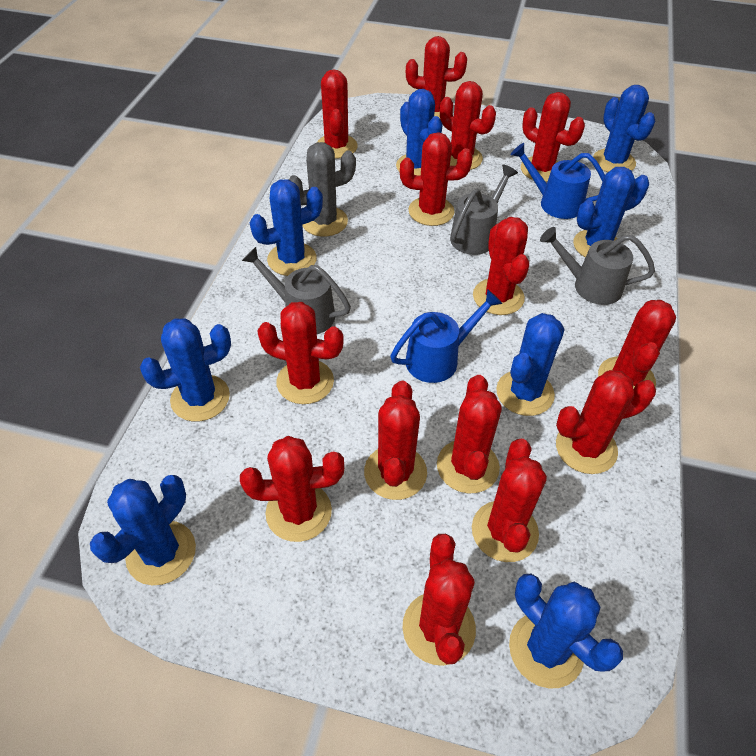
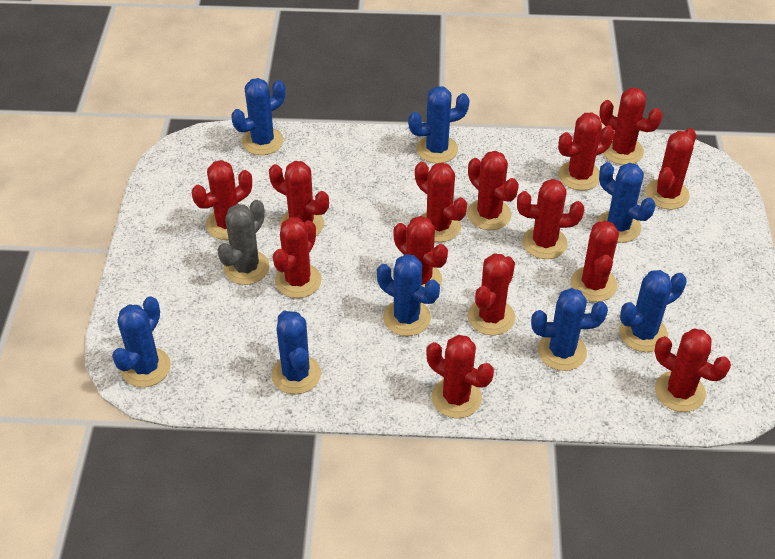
blue watering can: 2 -> 0
grey watering can: 3 -> 0

